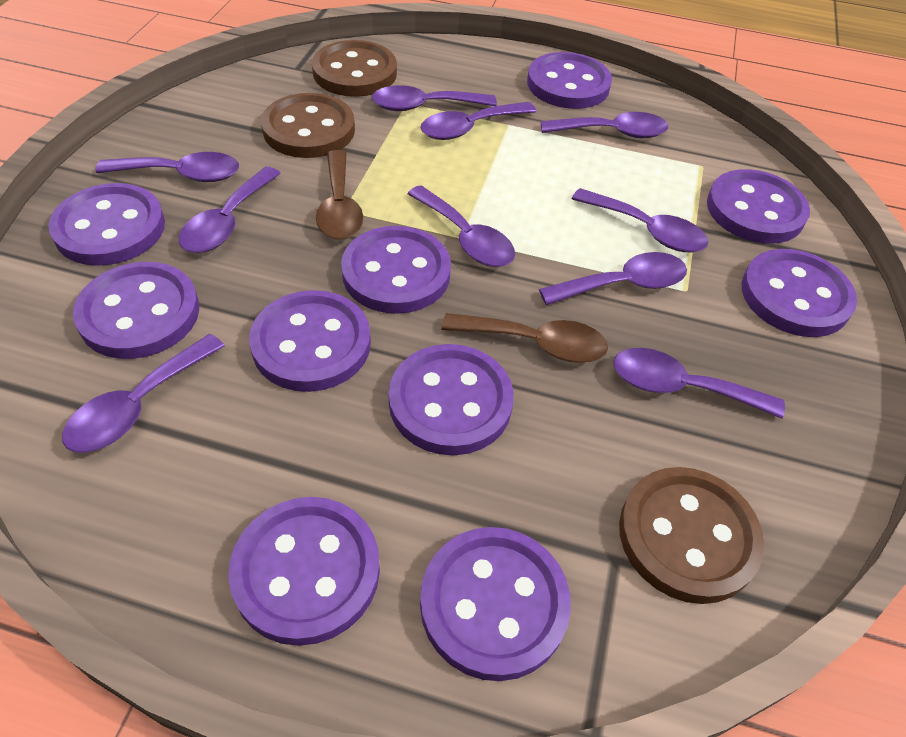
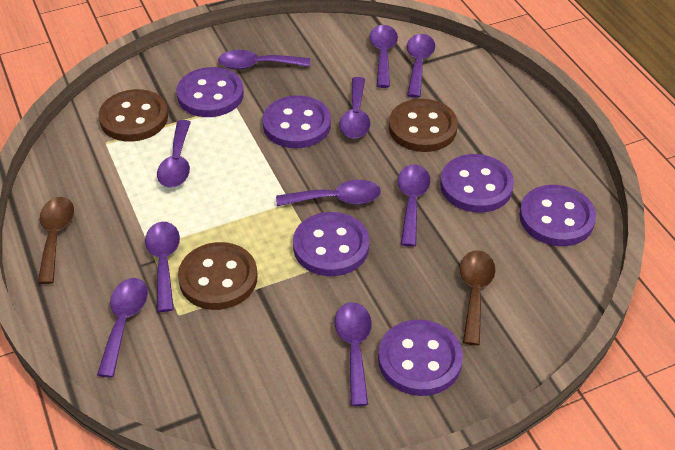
purple button: 10 -> 6

